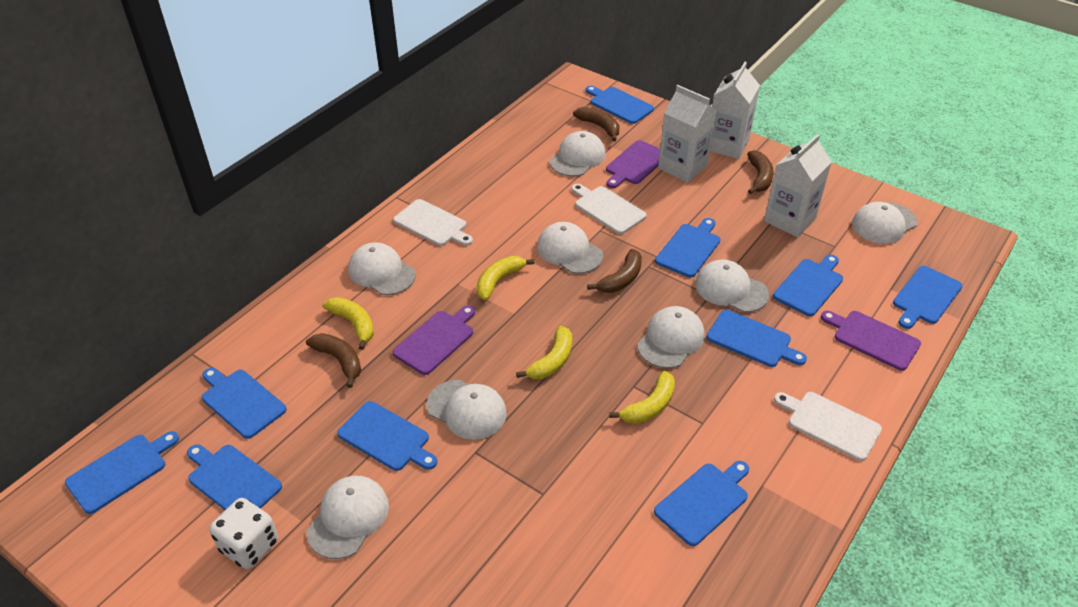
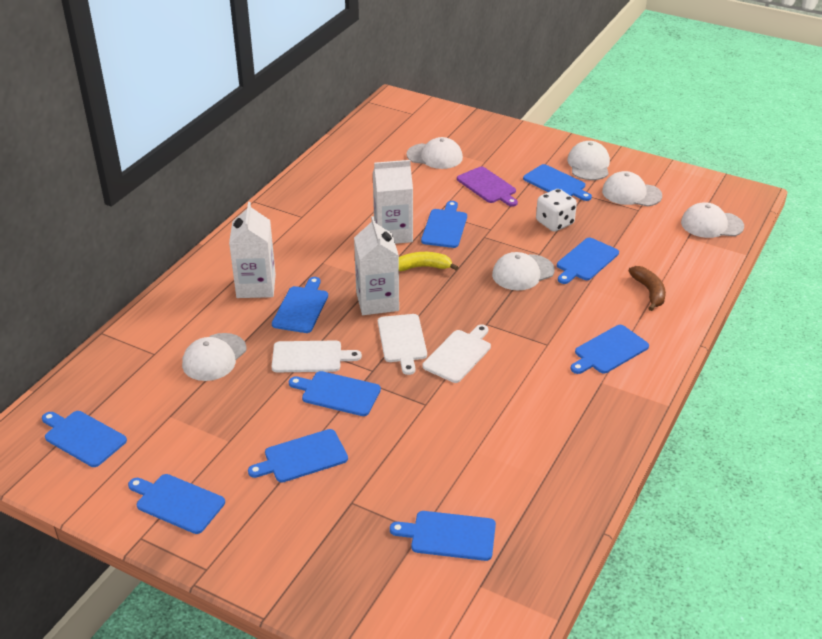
brown banana: 4 -> 1
purple cutting board: 3 -> 1
white cap: 8 -> 6
yellow banana: 4 -> 1

